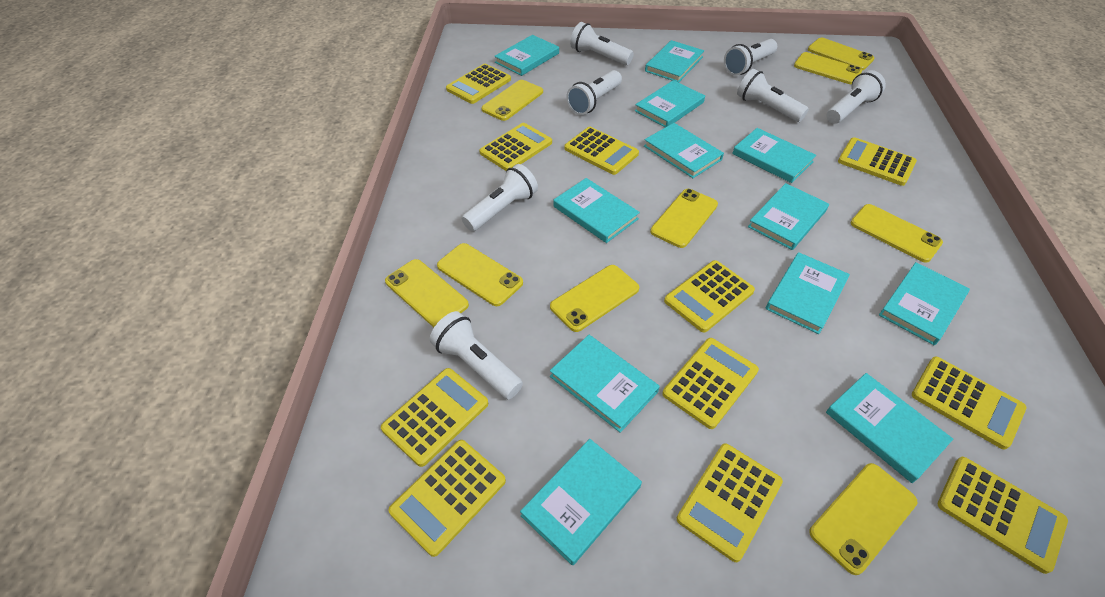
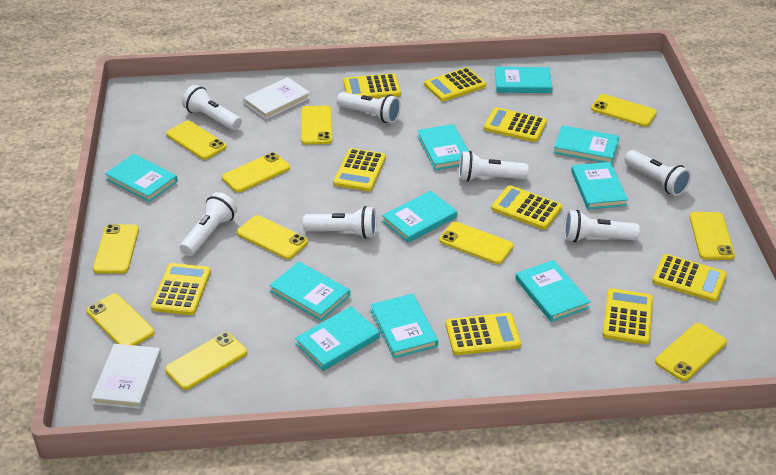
turquoise book: 12 -> 10
white book: 0 -> 2
yellow calculator: 11 -> 9
yellow phone: 9 -> 11

